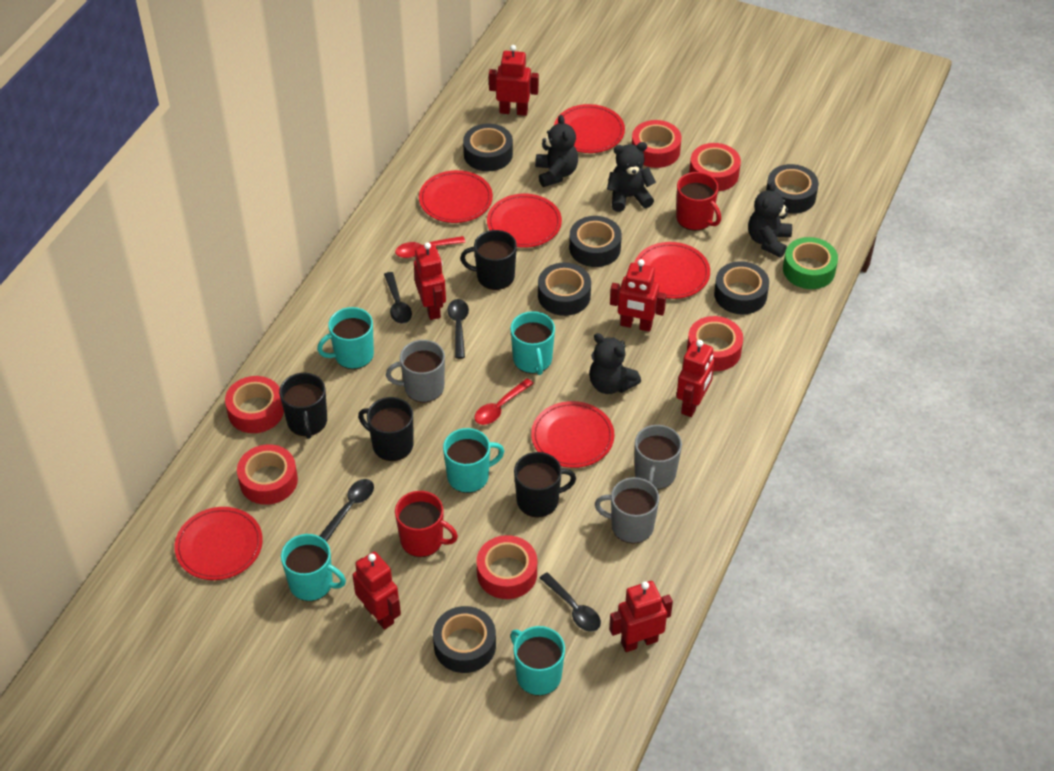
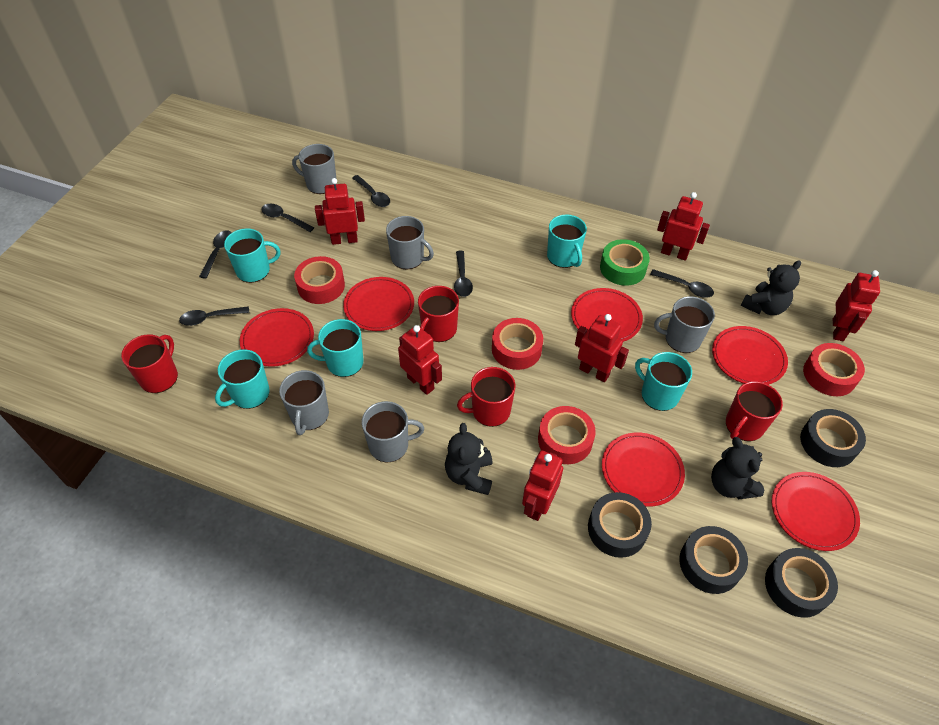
black mug: 4 -> 0
black spoon: 4 -> 6
black tape: 6 -> 4
black teddy bear: 4 -> 3
grey mug: 3 -> 5
red mug: 2 -> 4
red spoon: 2 -> 0
red tape: 6 -> 4

